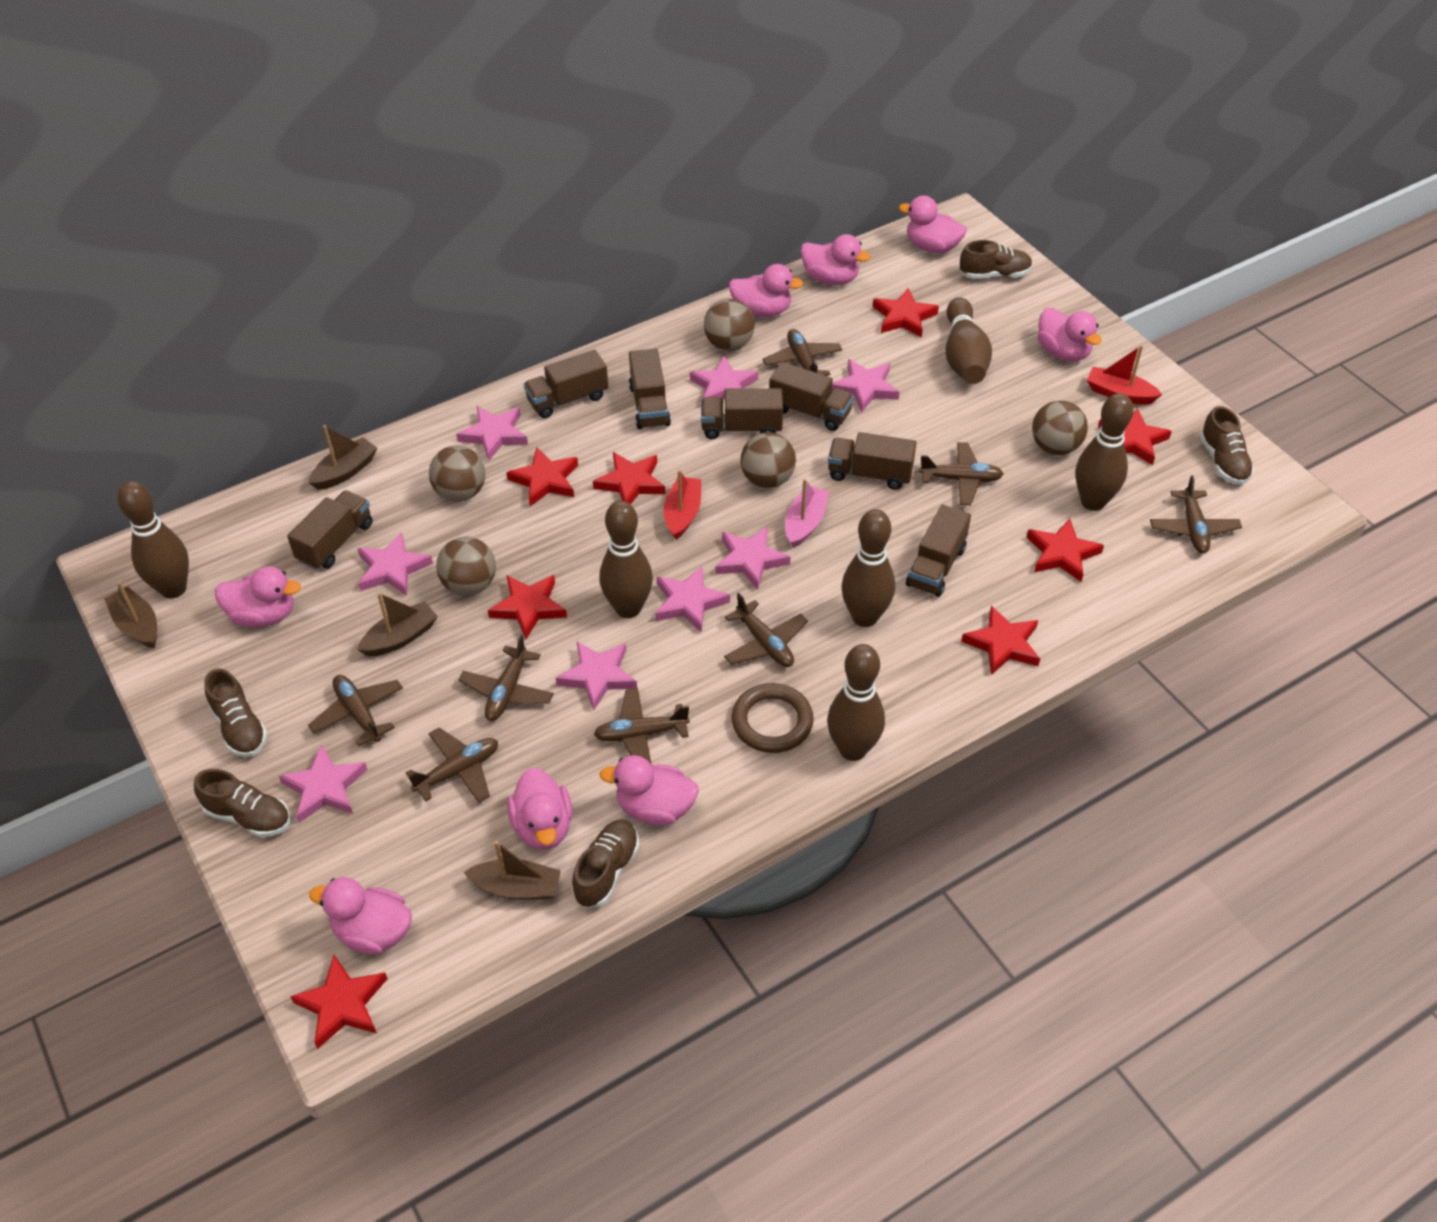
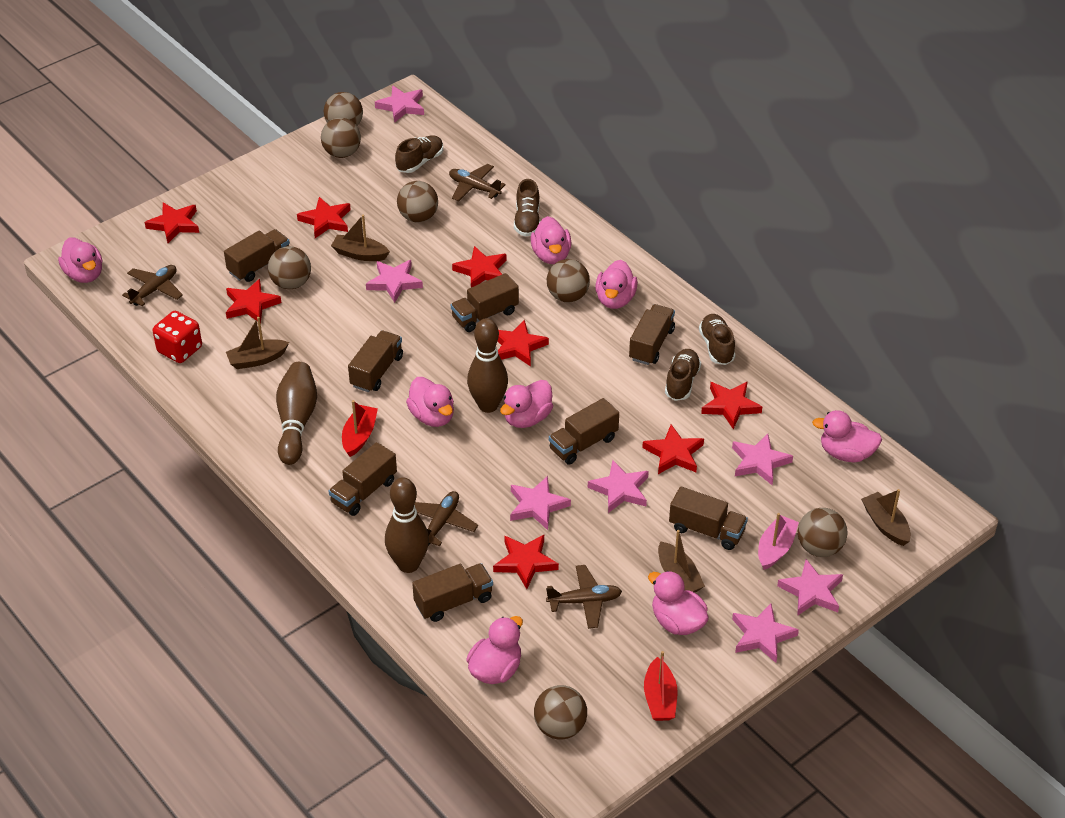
brown ball: 5 -> 7
brown bowling pin: 6 -> 3
brown plane: 8 -> 4
brown ring: 1 -> 0
brown shoe: 5 -> 4
brown truck: 7 -> 8
pink star: 8 -> 7
red dice: 0 -> 1

